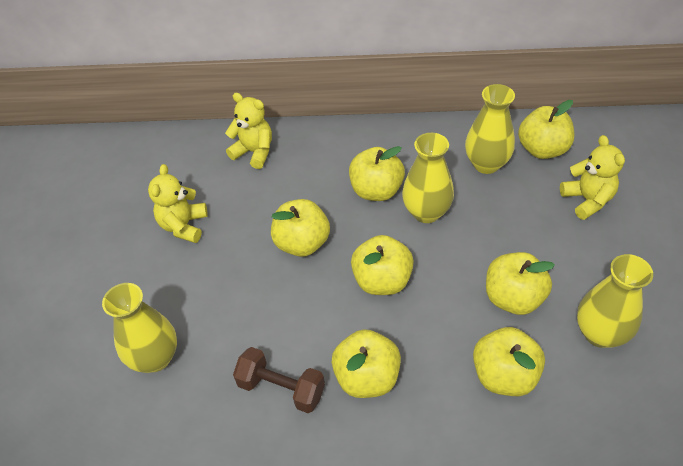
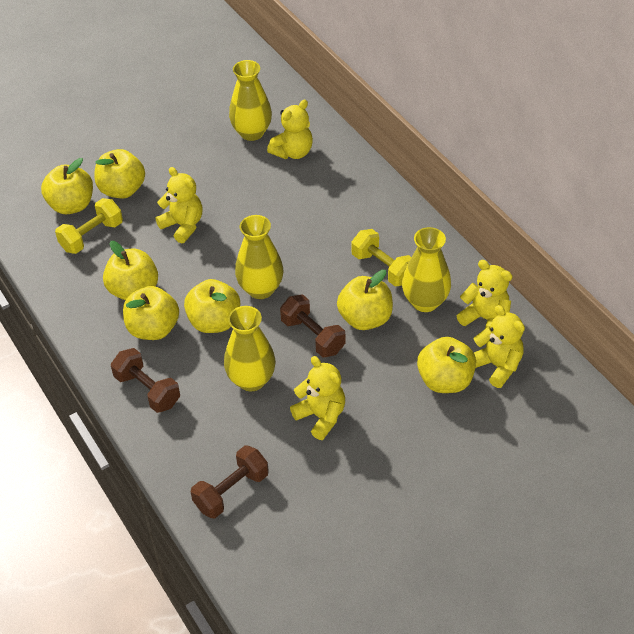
brown dumbbell: 1 -> 3
yellow dumbbell: 0 -> 2
yellow teddy bear: 3 -> 5

